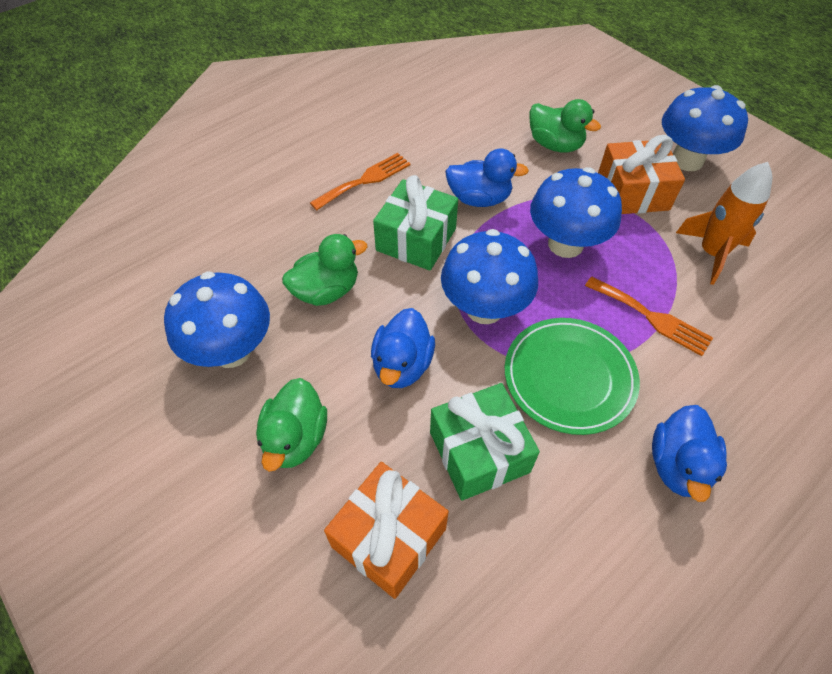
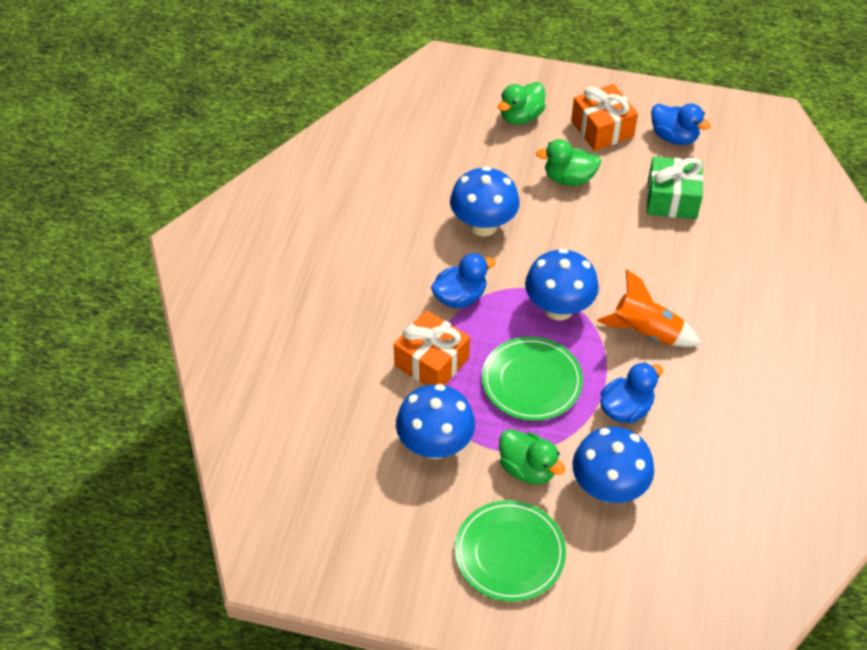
green gift: 2 -> 1
green plate: 1 -> 2
orange fork: 2 -> 0

